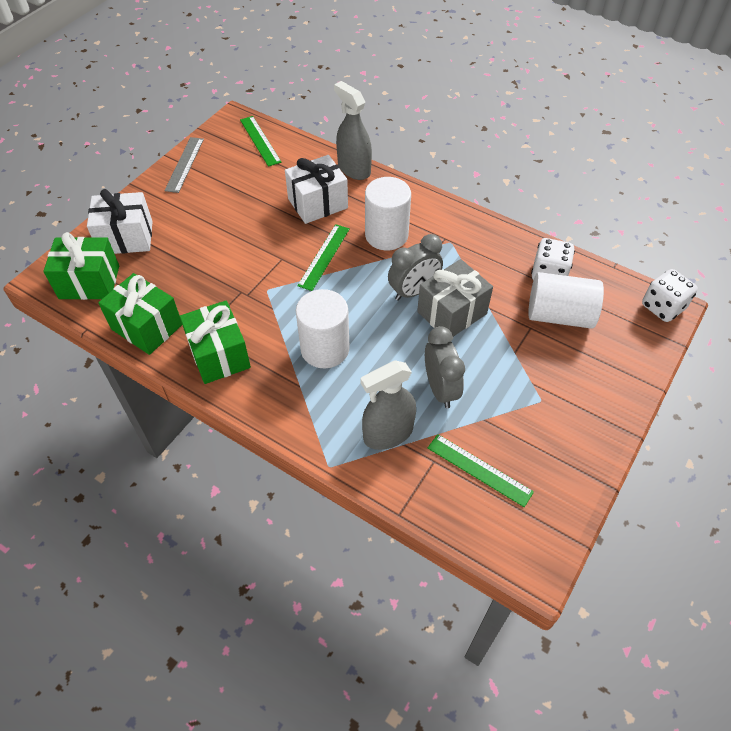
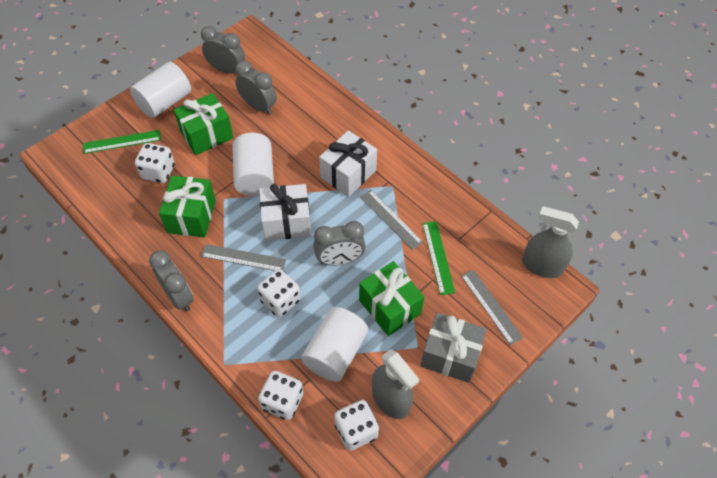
green ruler: 3 -> 2
grey clock: 2 -> 4
grey ruler: 1 -> 3
white dice: 2 -> 4

